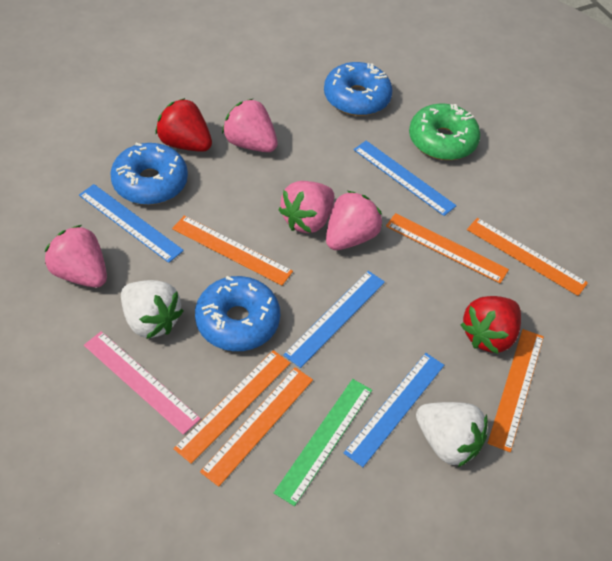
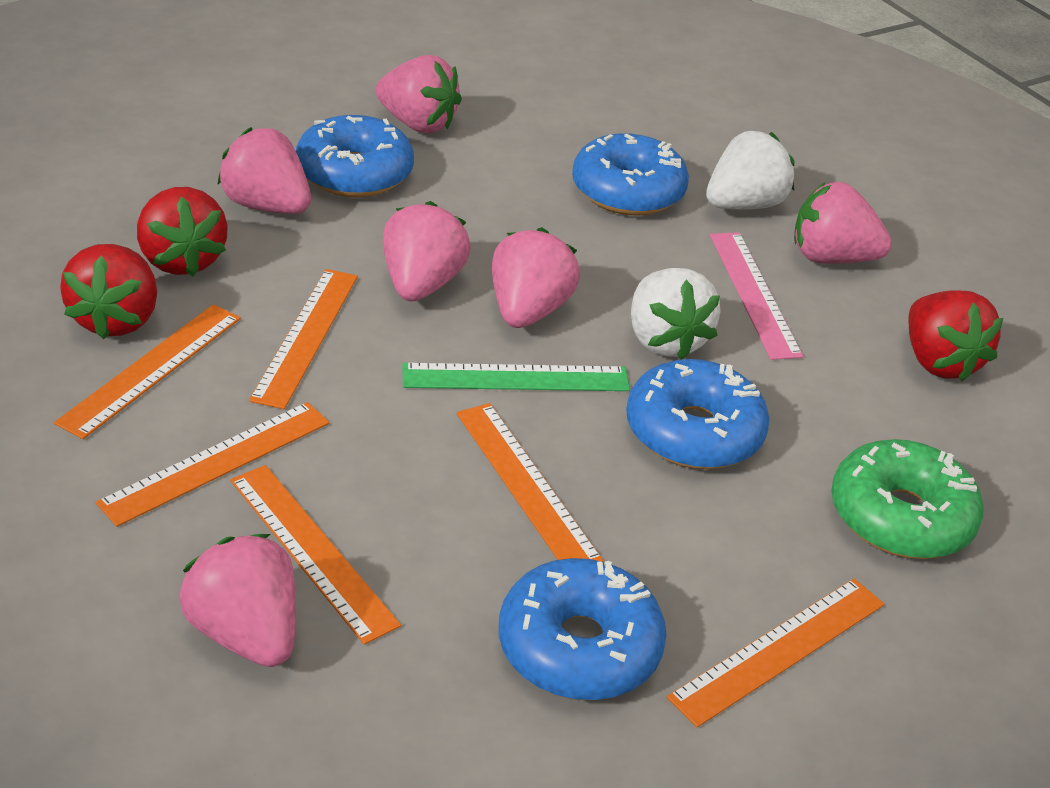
blue donut: 3 -> 4
blue ruler: 4 -> 0
pink strawberry: 4 -> 6
red strawberry: 2 -> 3

